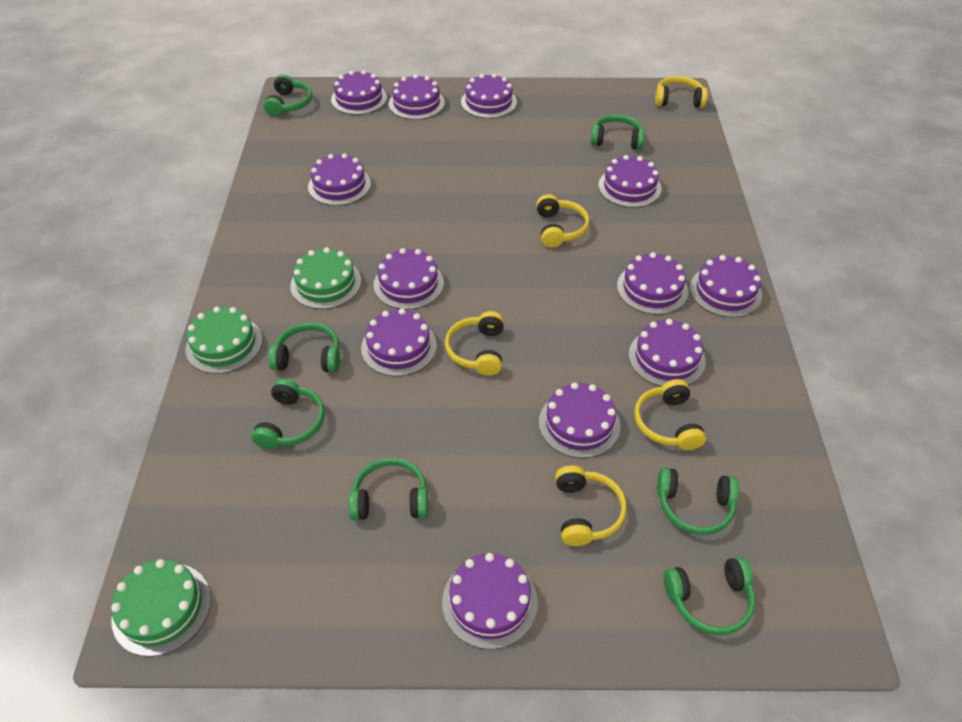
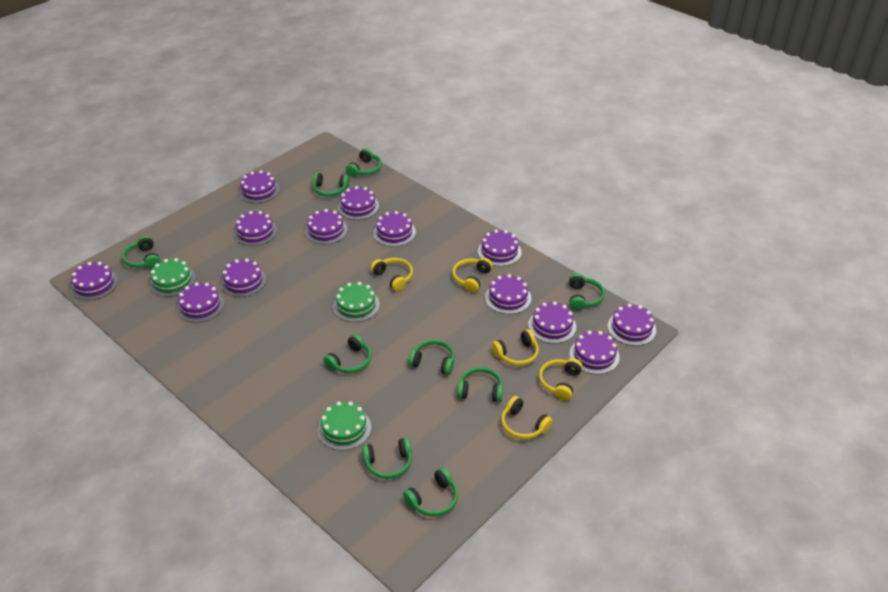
green headphones: 7 -> 9
purple cake: 12 -> 13

